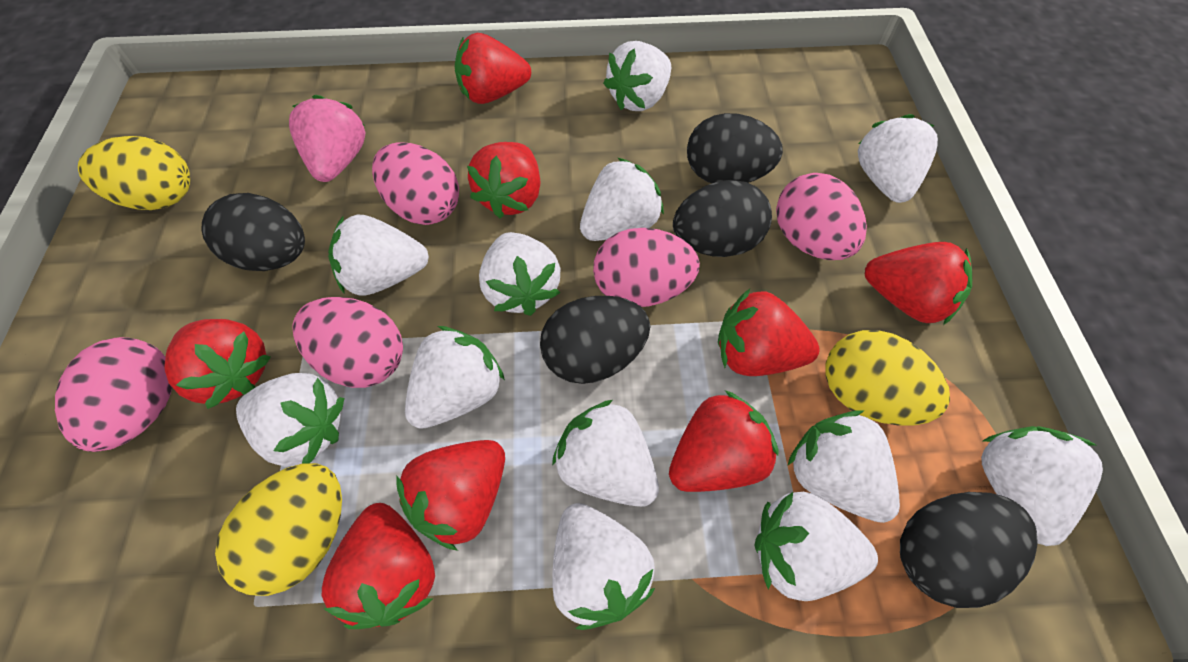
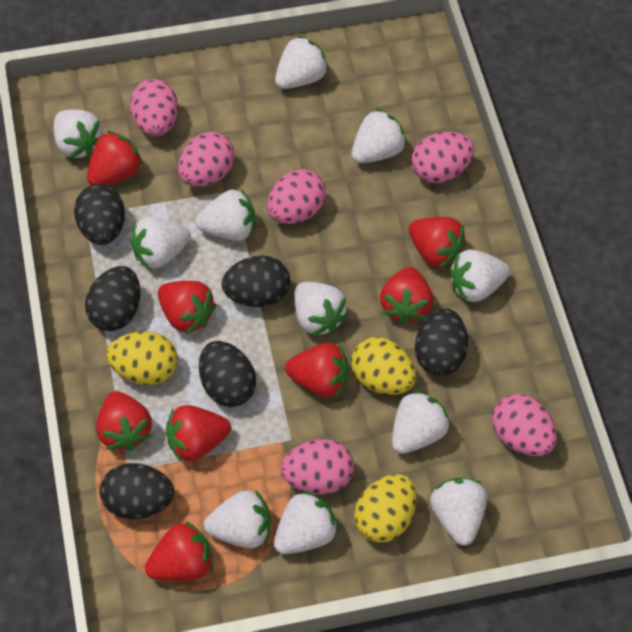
black egg: 5 -> 6
pink egg: 5 -> 6
pink strawberry: 1 -> 0
white strawberry: 12 -> 11

